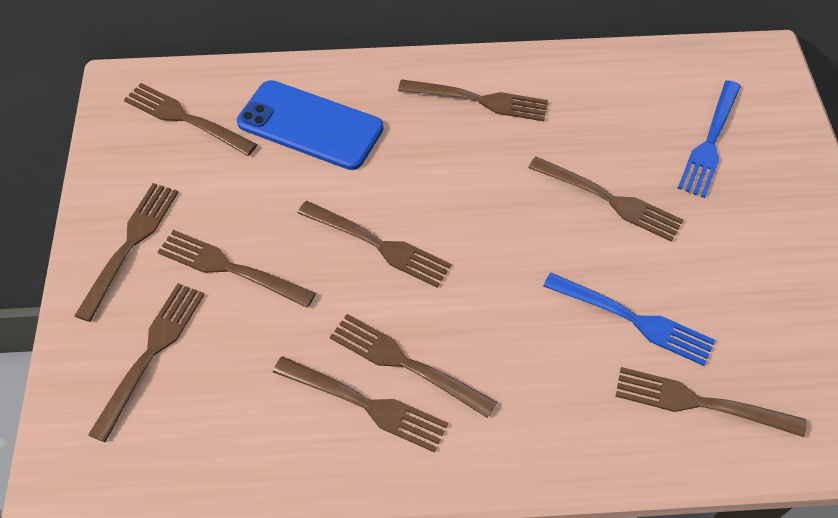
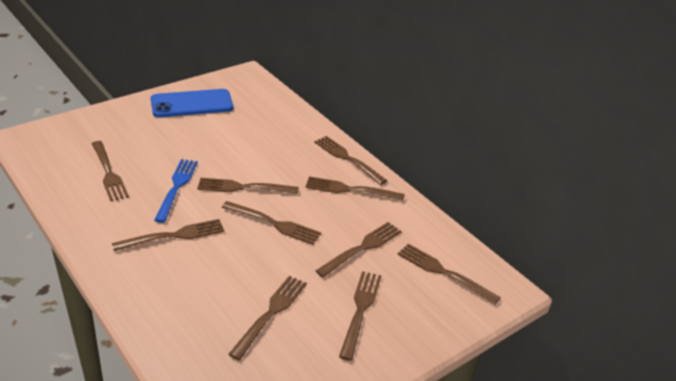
blue fork: 2 -> 1

